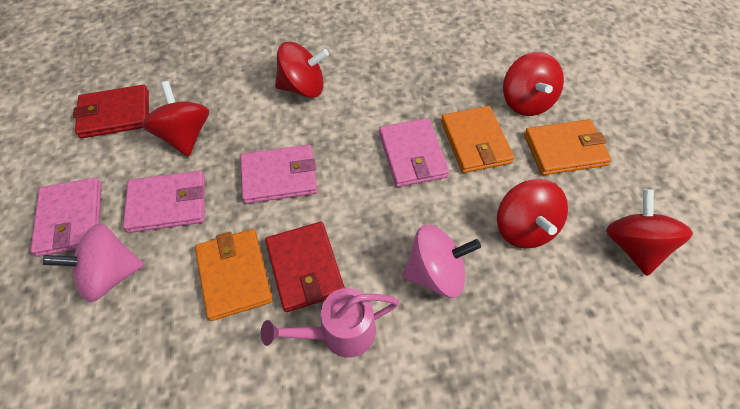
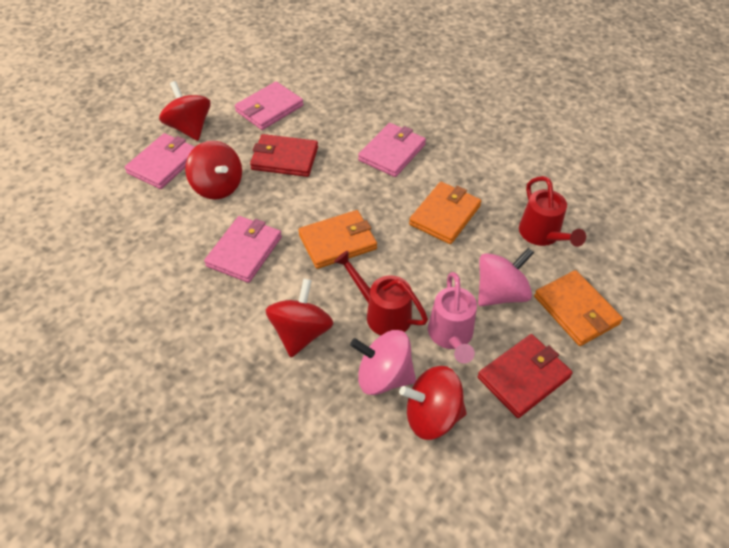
red spinning top: 5 -> 4
red watering can: 0 -> 2

